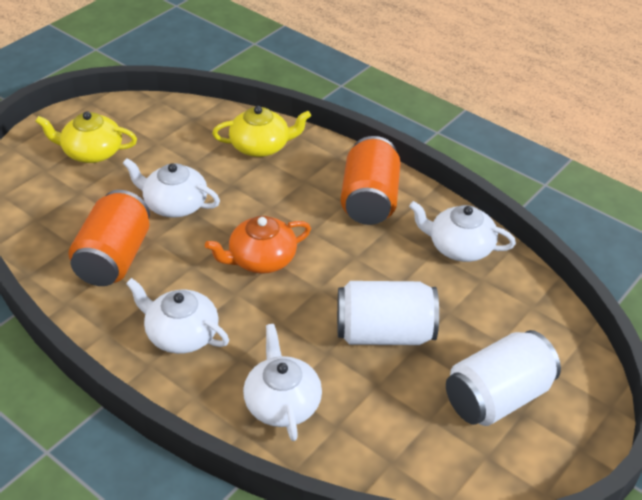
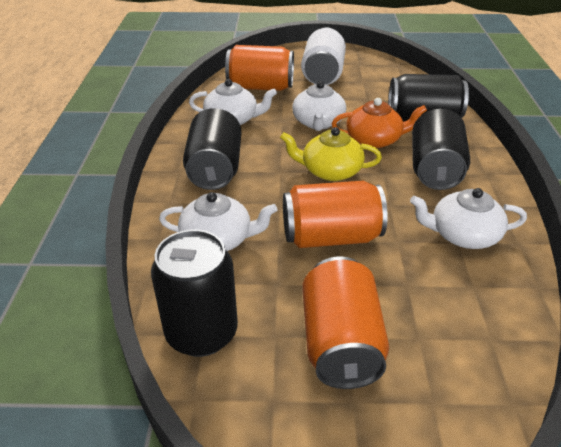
black can: 0 -> 4
orange can: 2 -> 3
white can: 2 -> 1
yellow teapot: 2 -> 1

